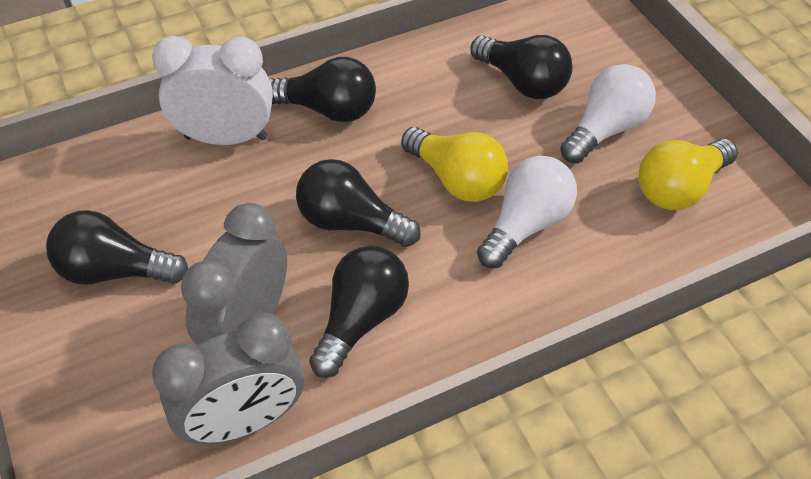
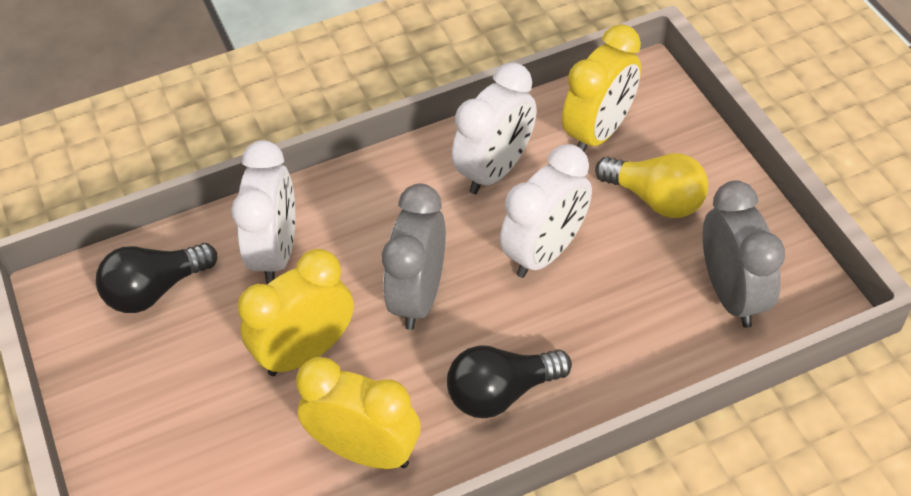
black light bulb: 5 -> 2
white clock: 1 -> 3
white light bulb: 2 -> 0
yellow clock: 0 -> 3
yellow light bulb: 2 -> 1

